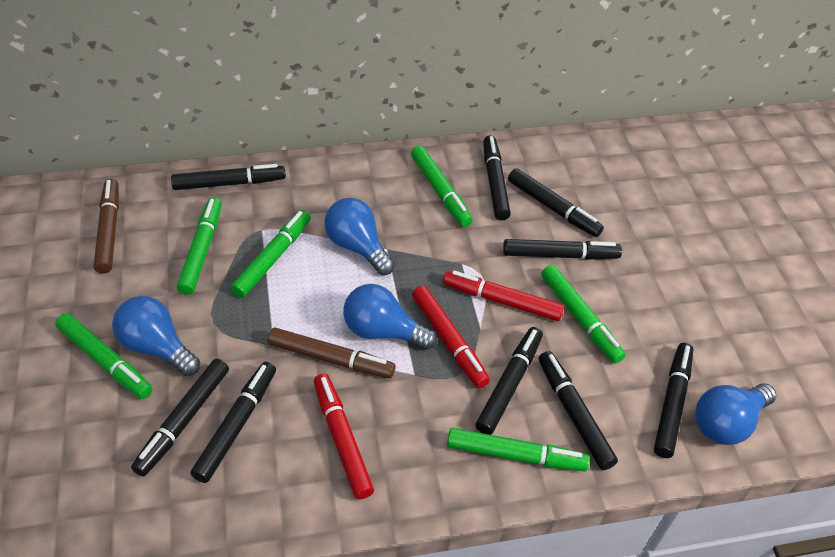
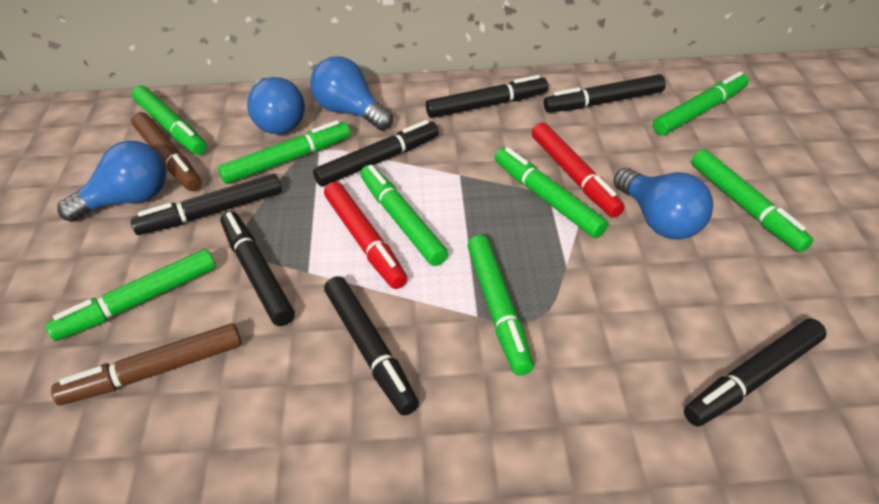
black marker: 9 -> 7
green marker: 6 -> 8
red marker: 3 -> 2

